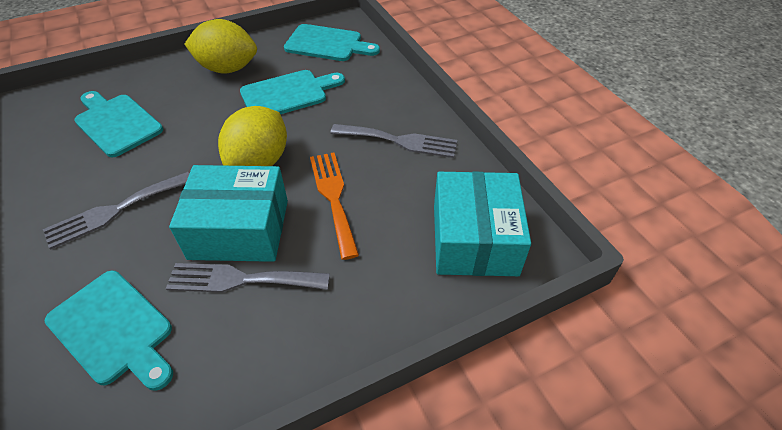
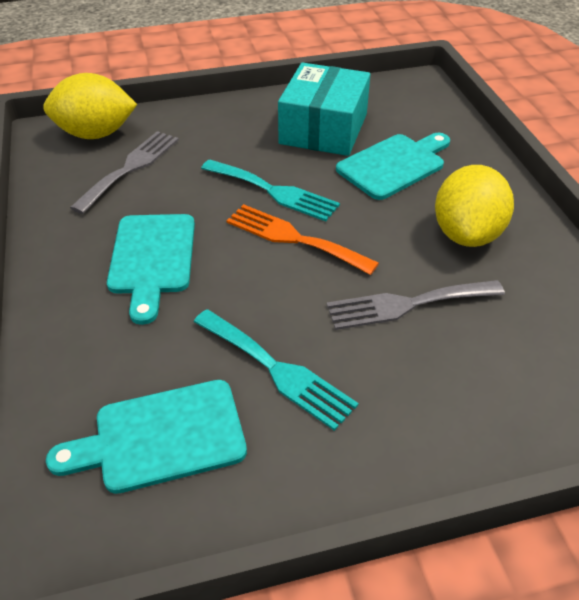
grey fork: 3 -> 2
turquoise box: 2 -> 1
turquoise cutting board: 4 -> 3
turquoise fork: 0 -> 2

